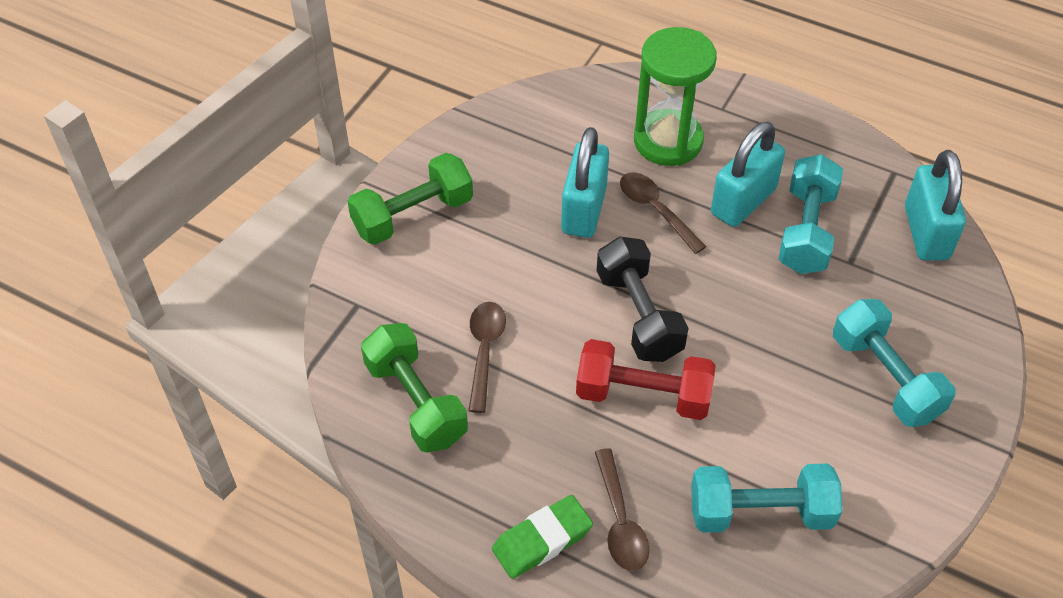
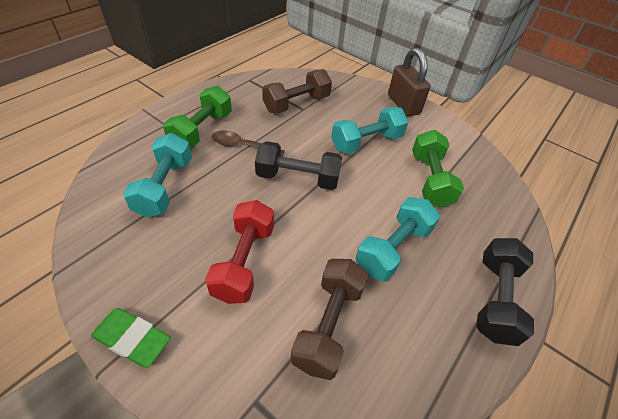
black dumbbell: 1 -> 2
brown dumbbell: 0 -> 2
brown padlock: 0 -> 1
brown spoon: 3 -> 1
green hourglass: 1 -> 0
turquoise padlock: 3 -> 0

